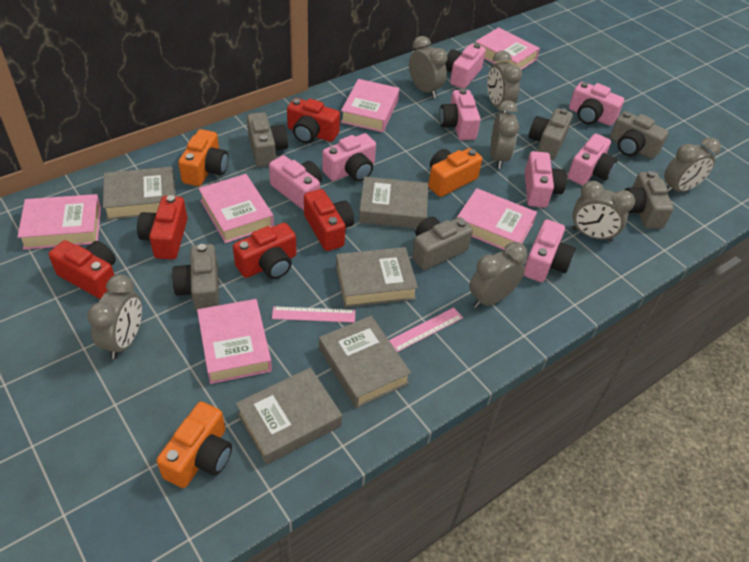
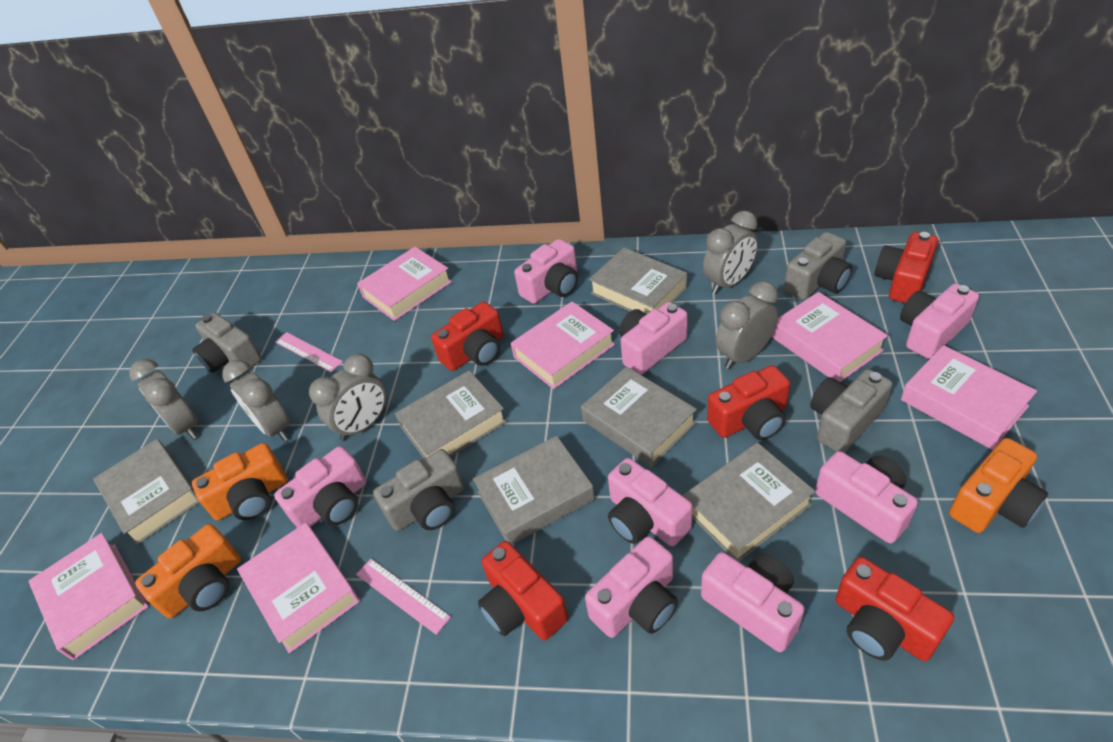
grey book: 5 -> 6
grey camera: 6 -> 4
grey clock: 7 -> 5

